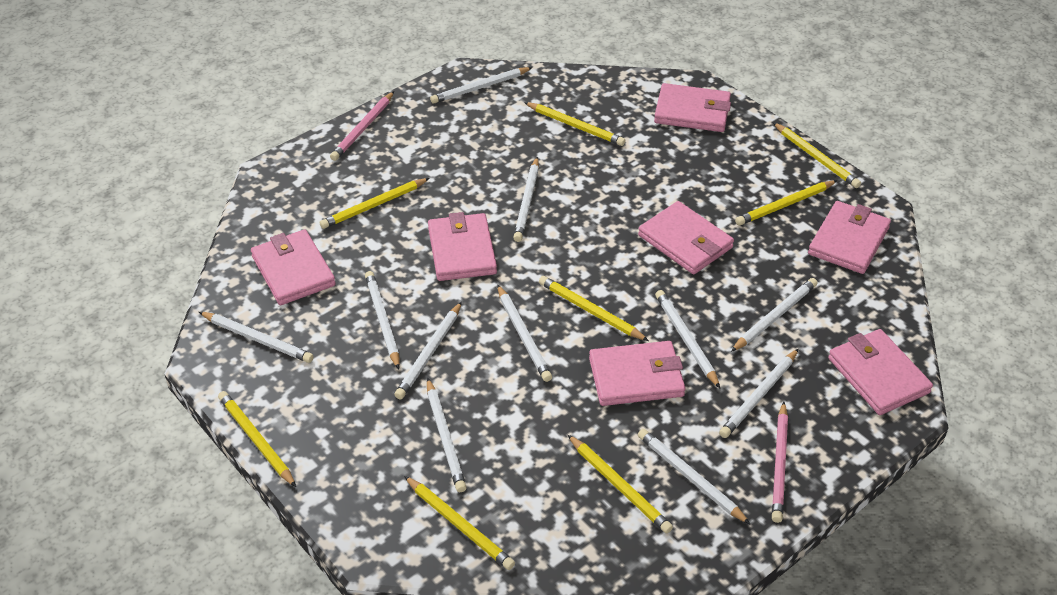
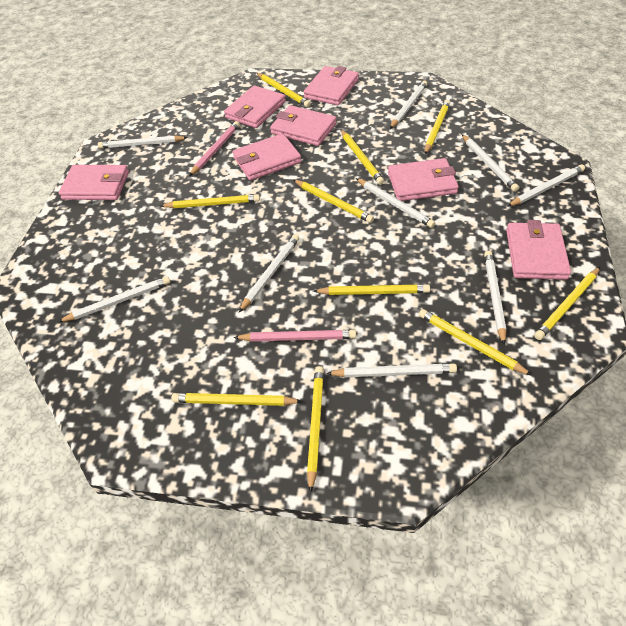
white pencil: 11 -> 9
yellow pencil: 8 -> 10

